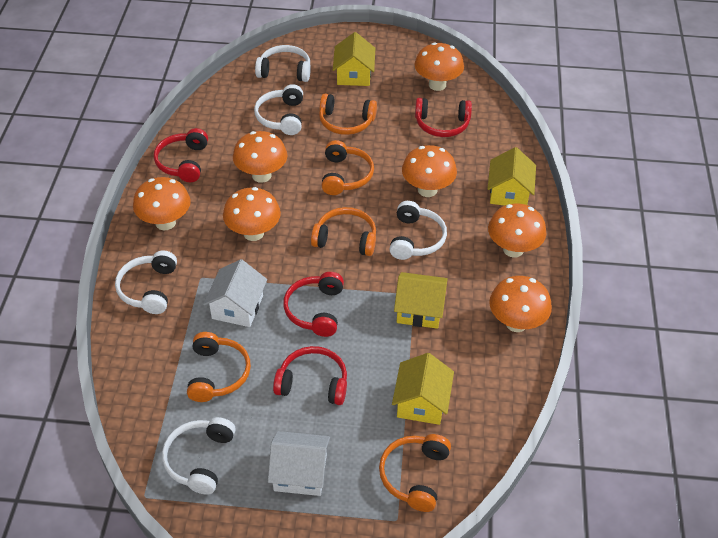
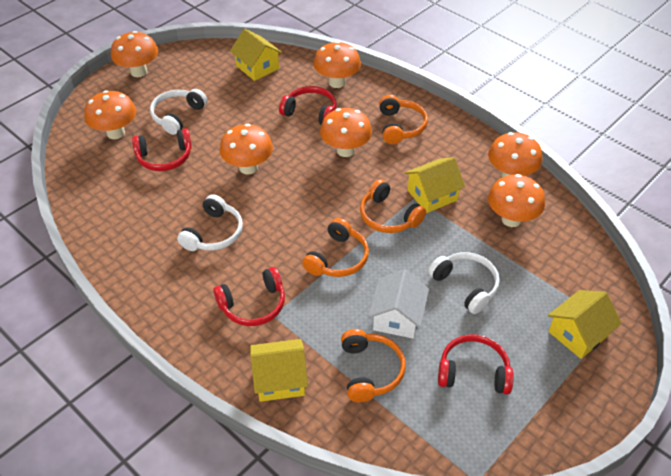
orange headphones: 5 -> 4
white headphones: 5 -> 3
white house: 2 -> 1

